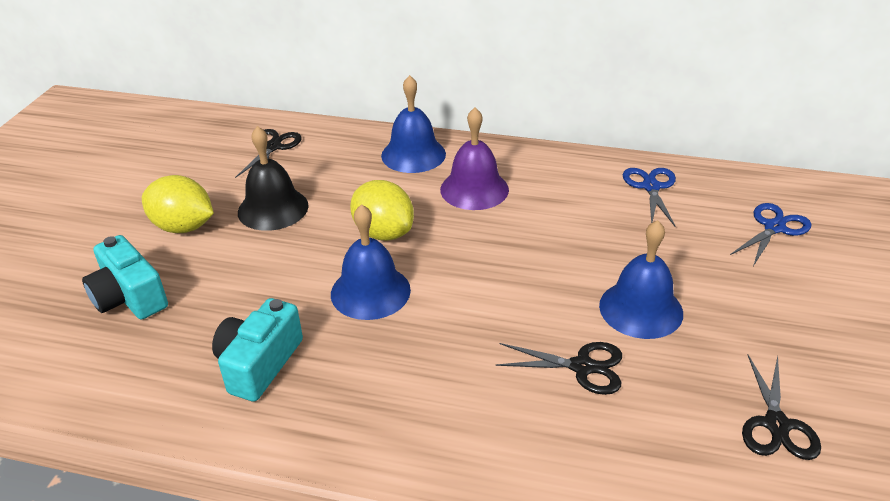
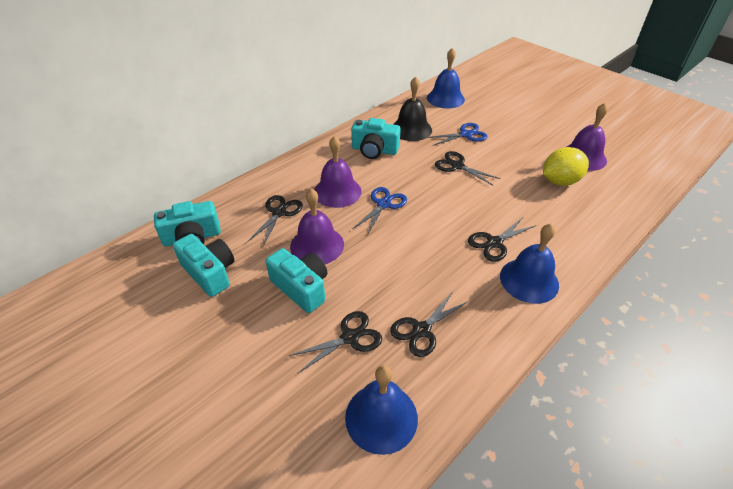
black scissors: 3 -> 5
purple bell: 1 -> 3
turquoise camera: 2 -> 4
yellow lemon: 2 -> 1

